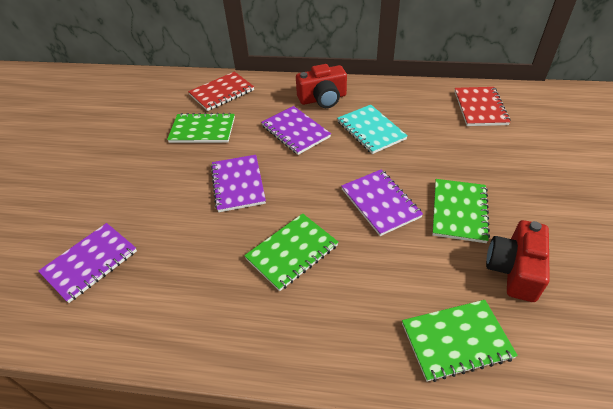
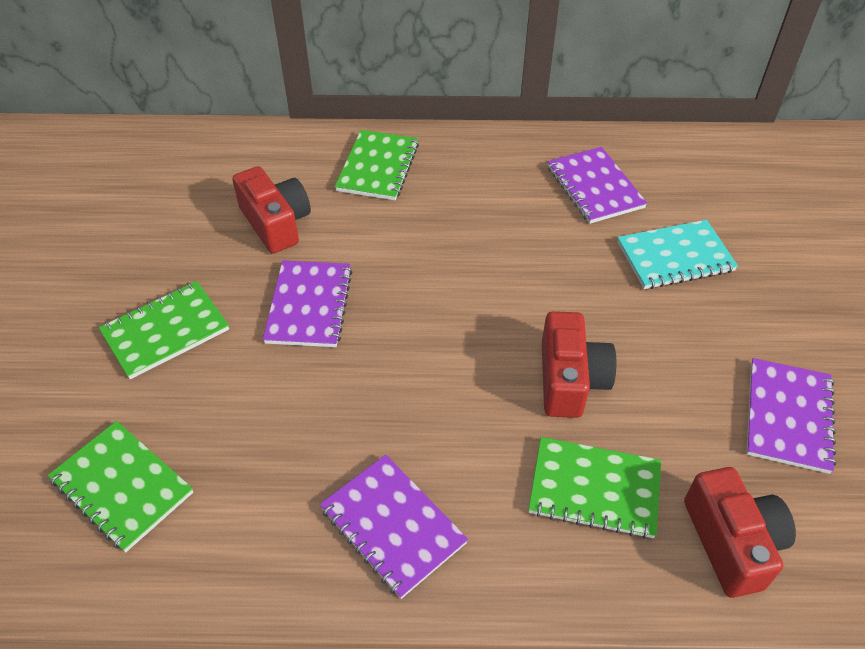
red camera: 2 -> 3
red notebook: 2 -> 0

